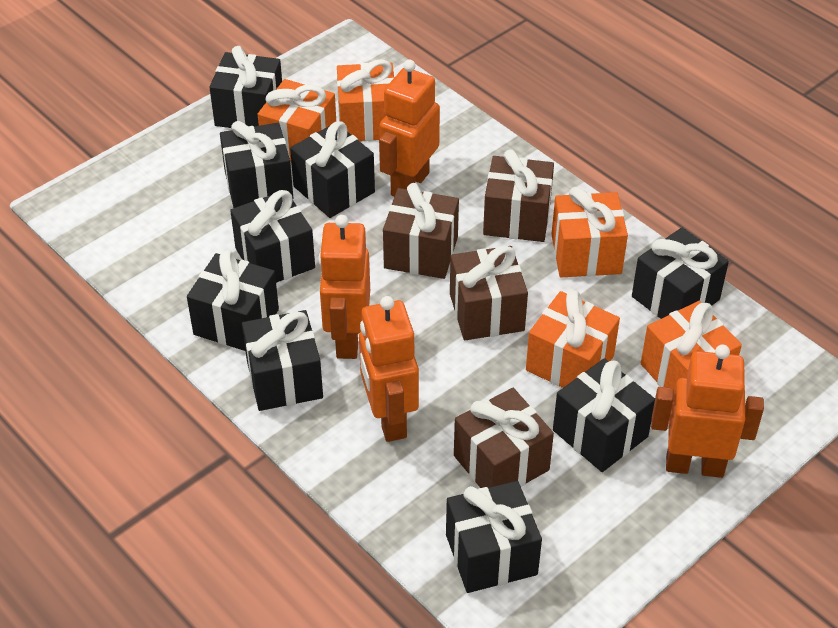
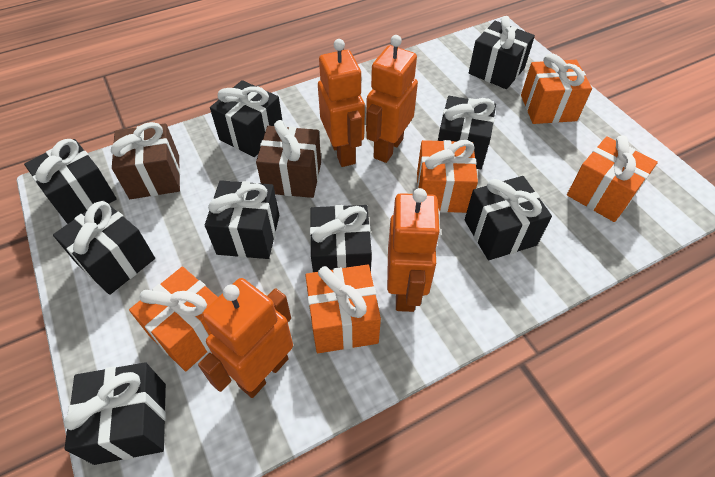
brown gift: 4 -> 2

